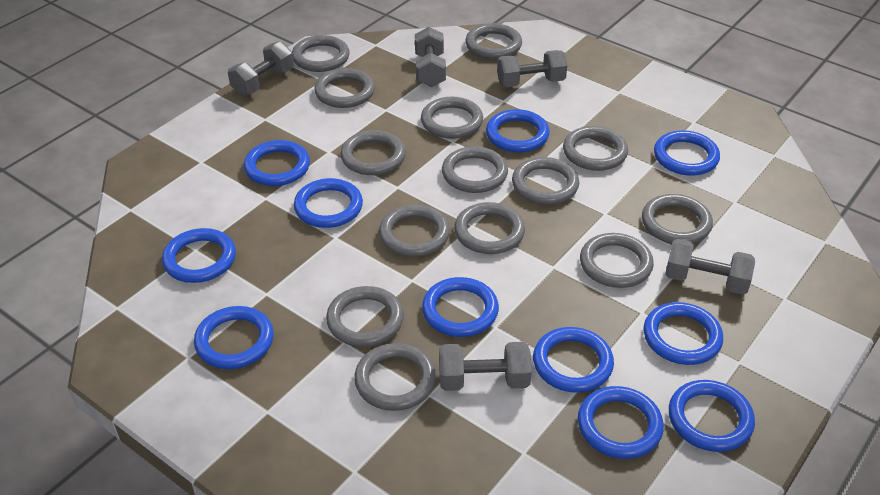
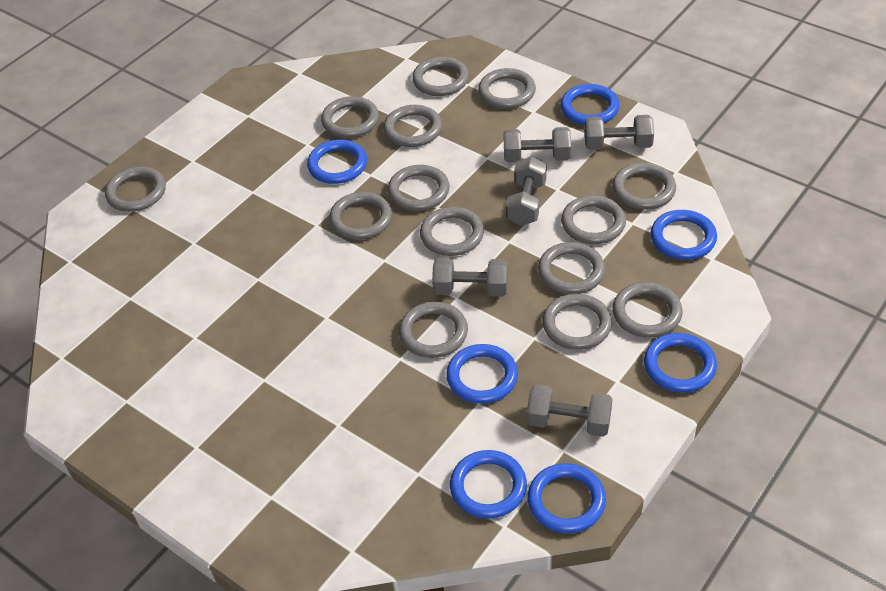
blue ring: 11 -> 7

